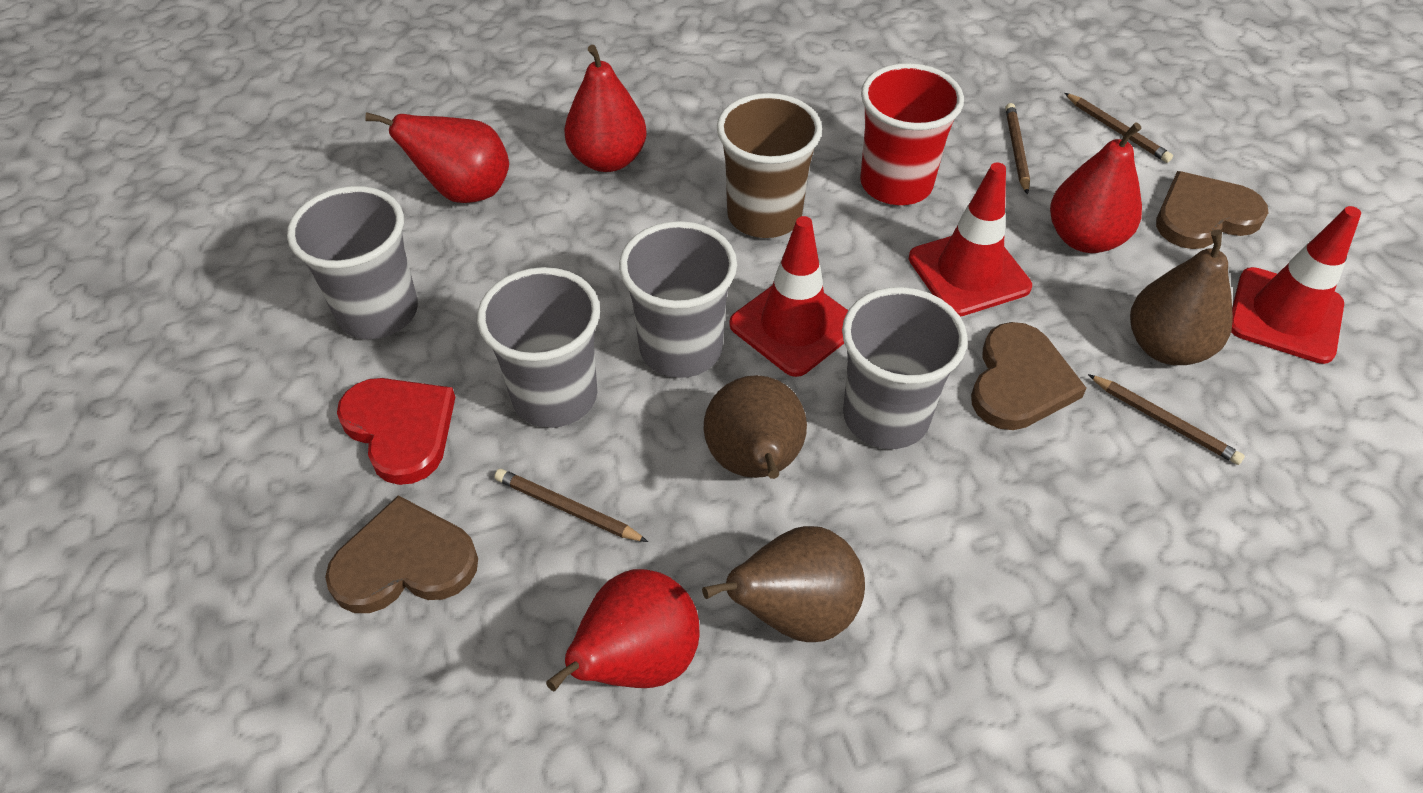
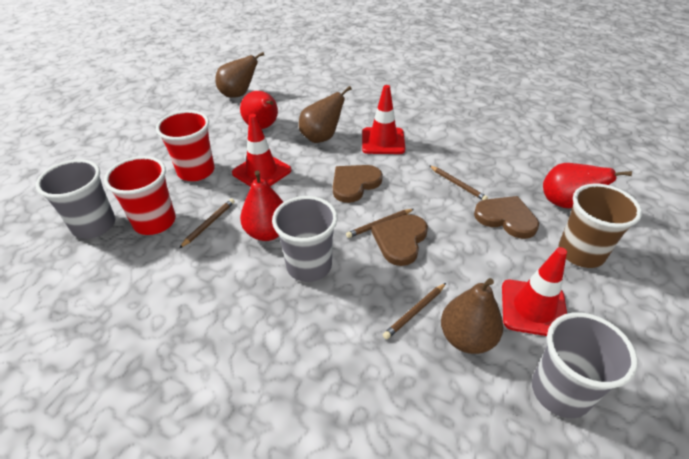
grey cup: 4 -> 3
red cup: 1 -> 2
red heart: 1 -> 0
red pear: 4 -> 3

